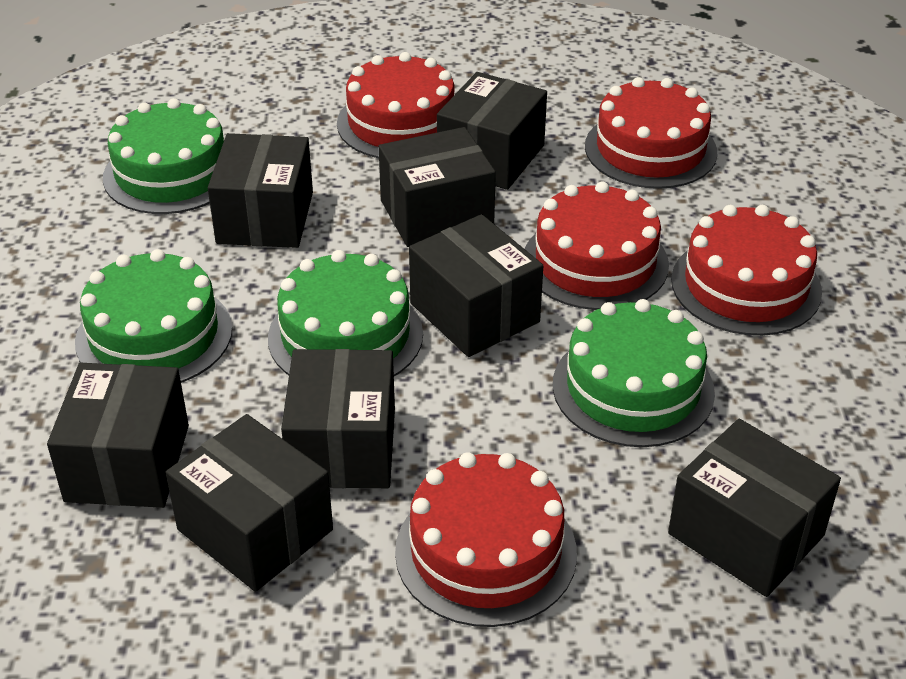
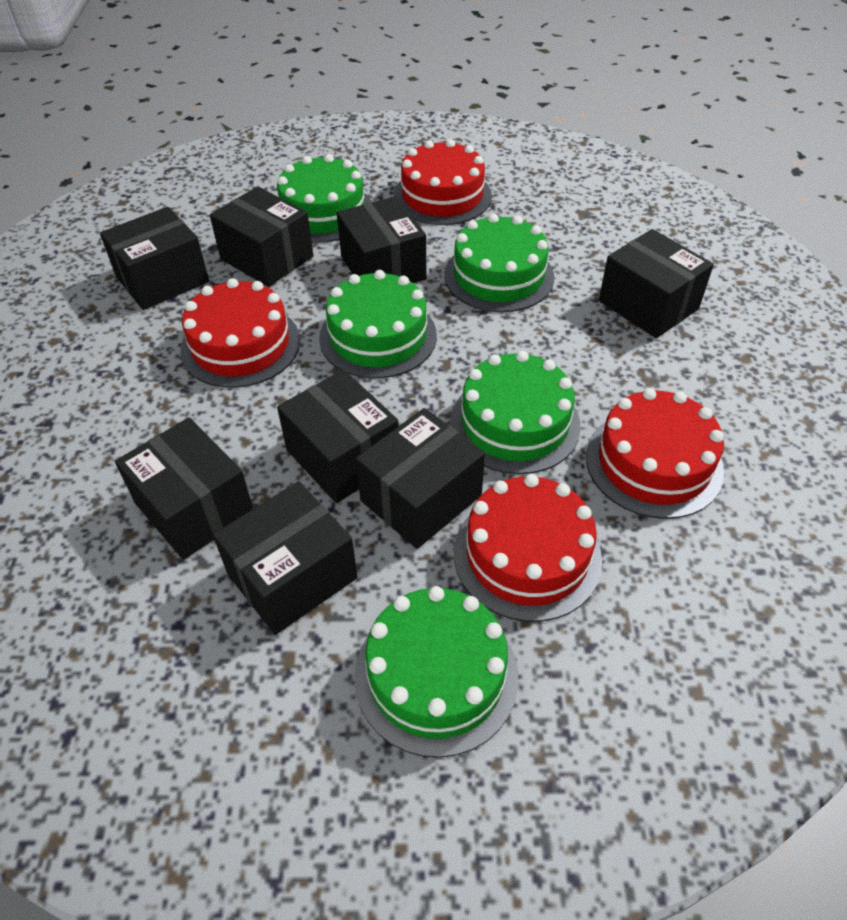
green cake: 4 -> 5
red cake: 5 -> 4

